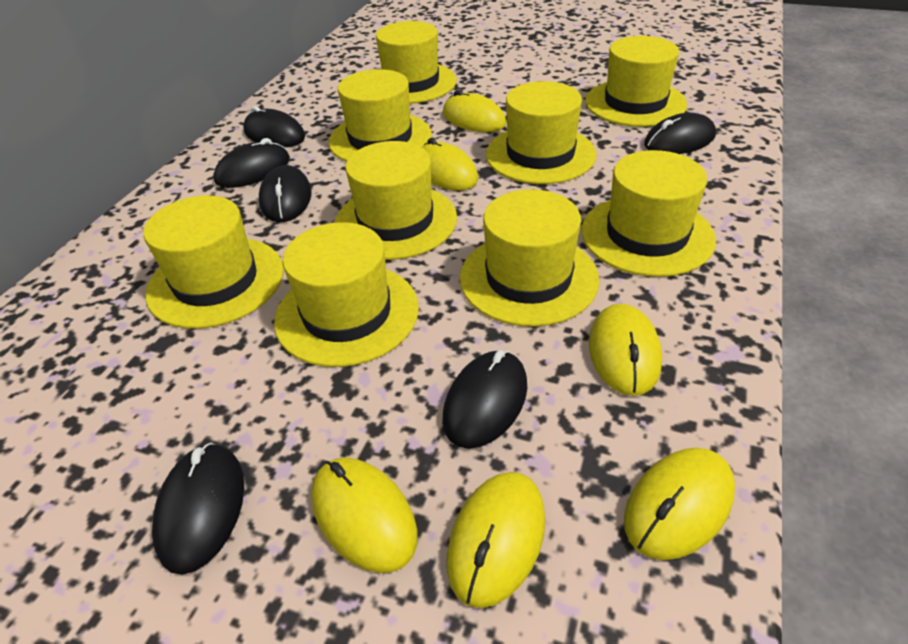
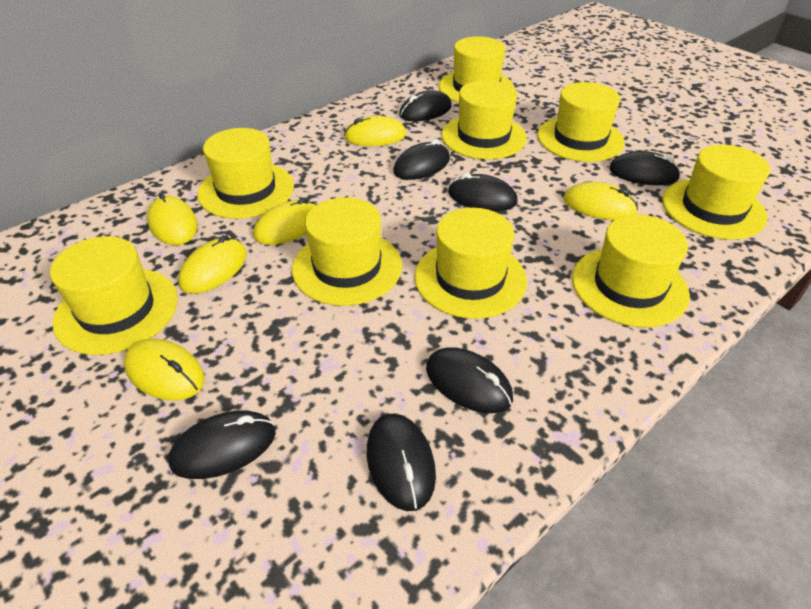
black mouse: 6 -> 7

